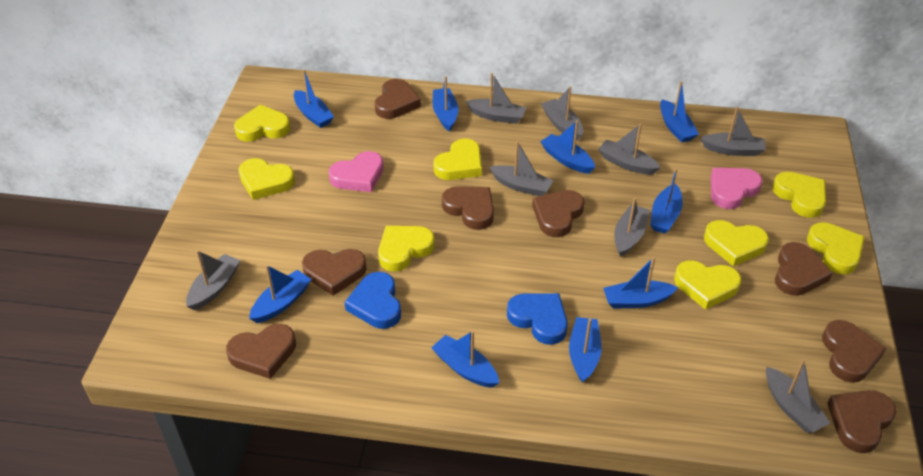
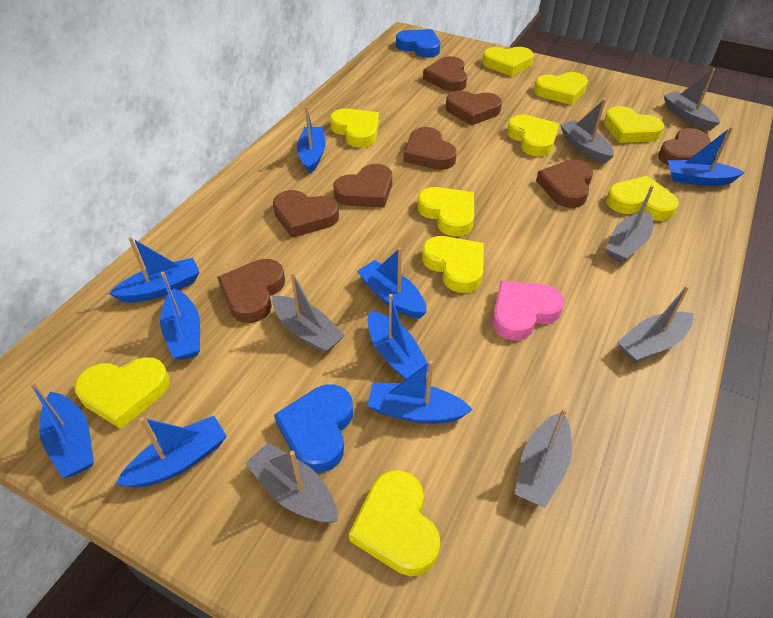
grey boat: 8 -> 7
pink heart: 2 -> 1
yellow heart: 8 -> 10

